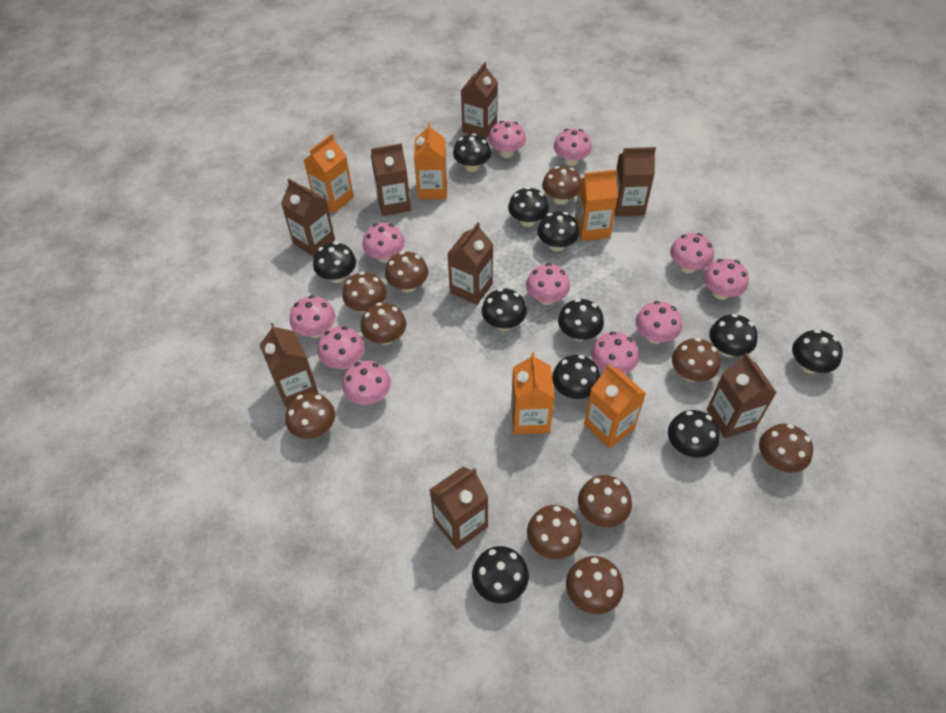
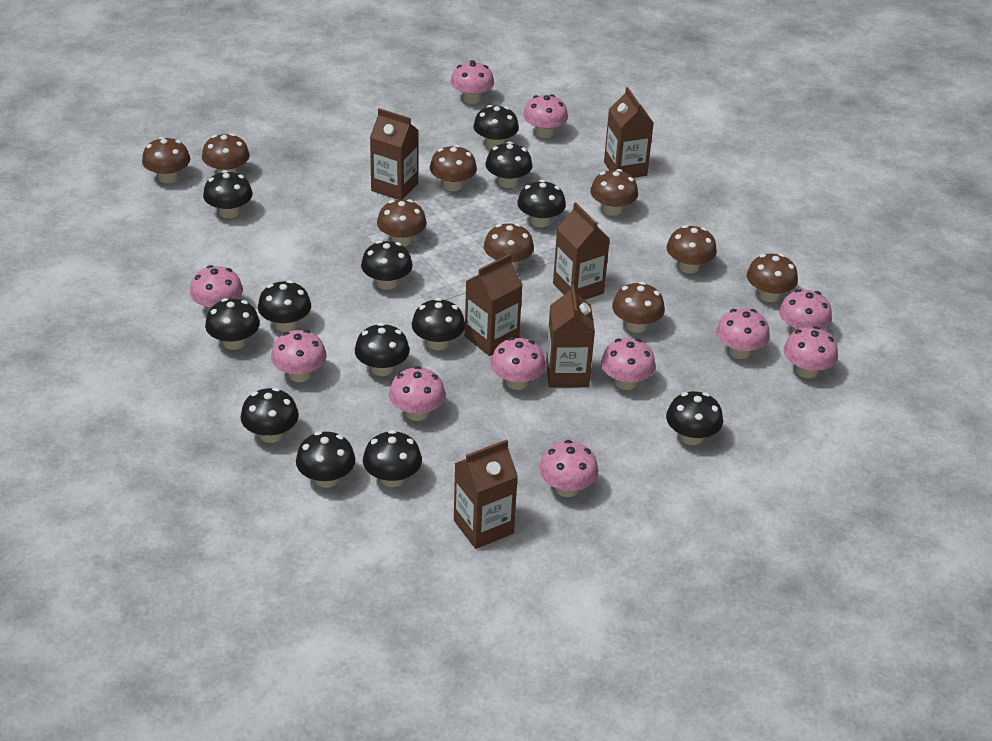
black mushroom: 11 -> 13
brown carton: 8 -> 6
brown mushroom: 10 -> 9
orange carton: 5 -> 0

